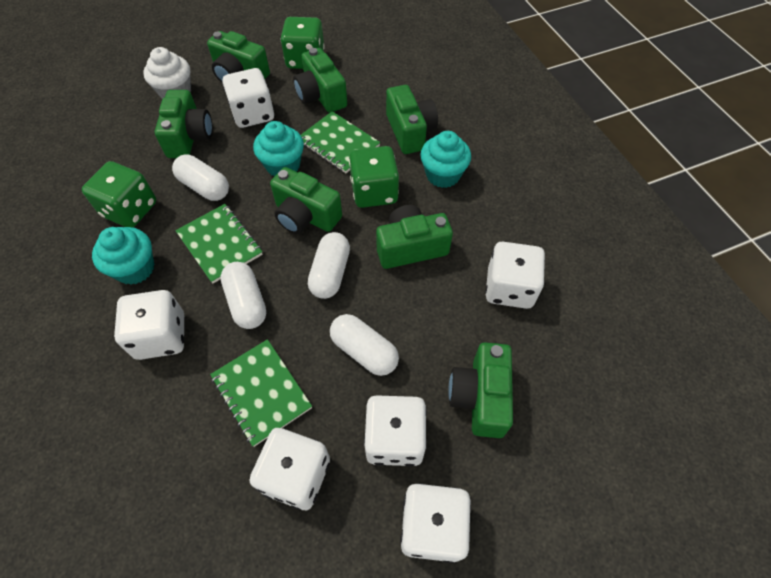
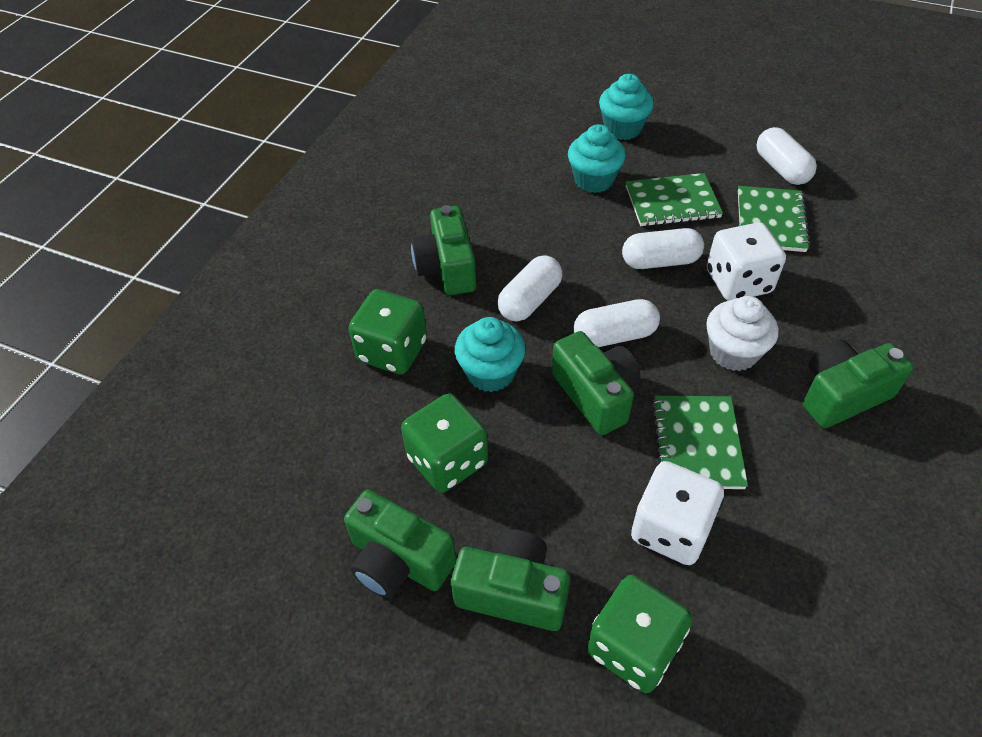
green camera: 7 -> 5
white dice: 6 -> 2

